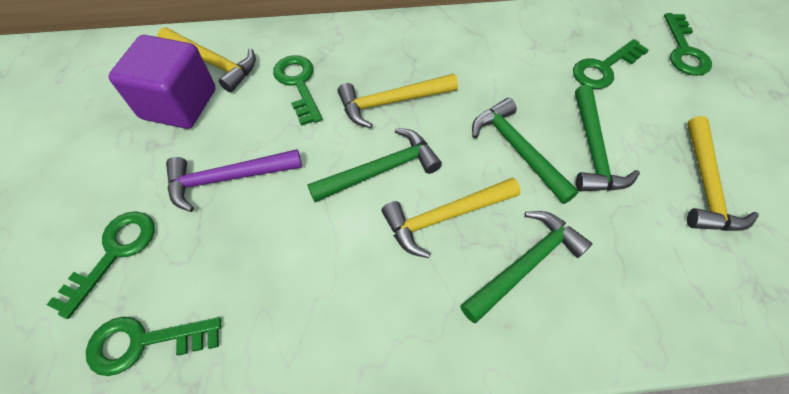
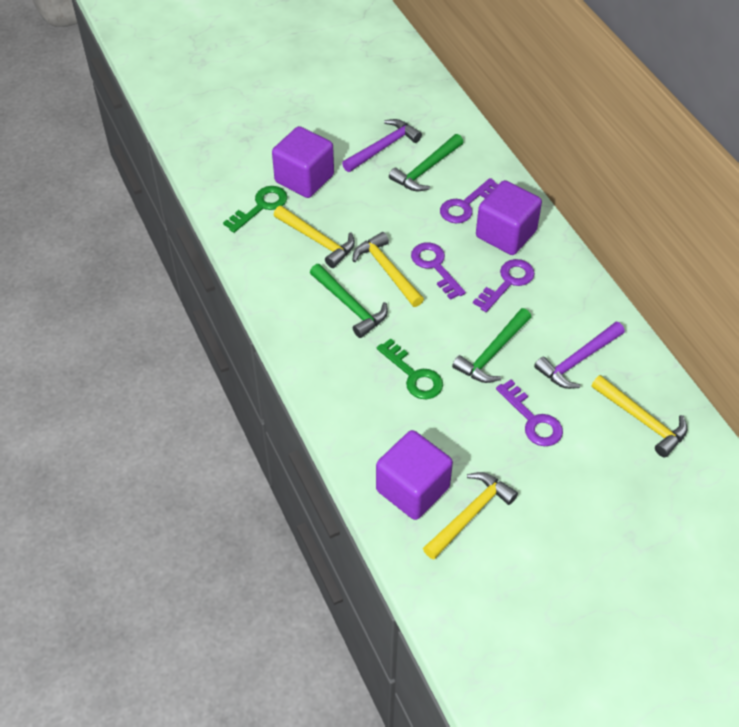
green hammer: 4 -> 3
green key: 5 -> 2
purple cube: 1 -> 3
purple hammer: 1 -> 2
purple key: 0 -> 4

